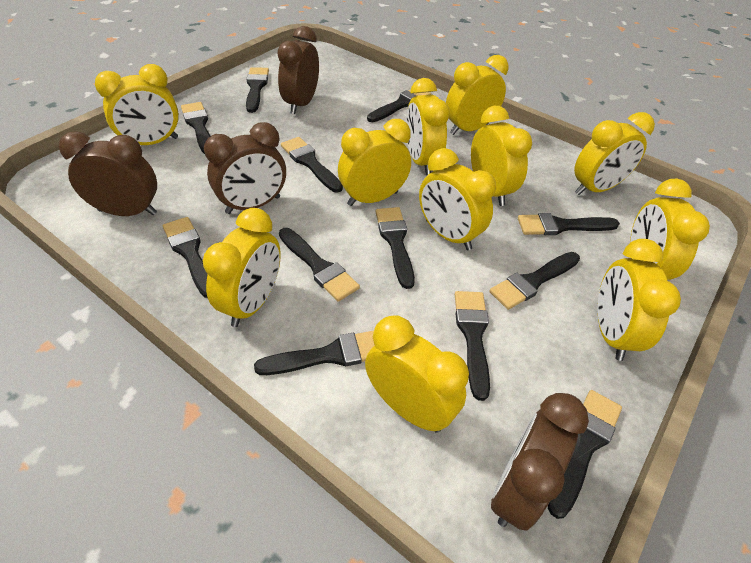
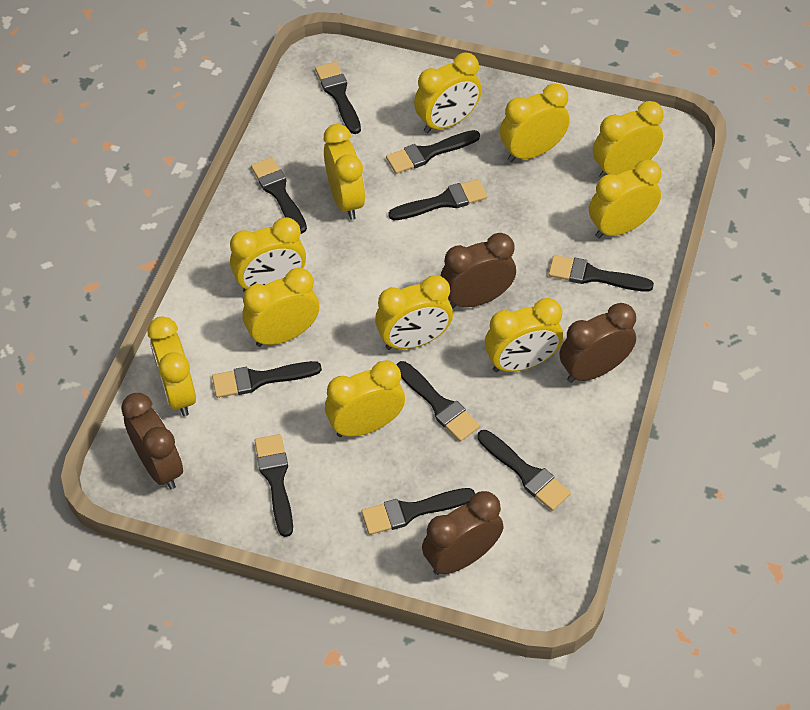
black brush: 12 -> 10

